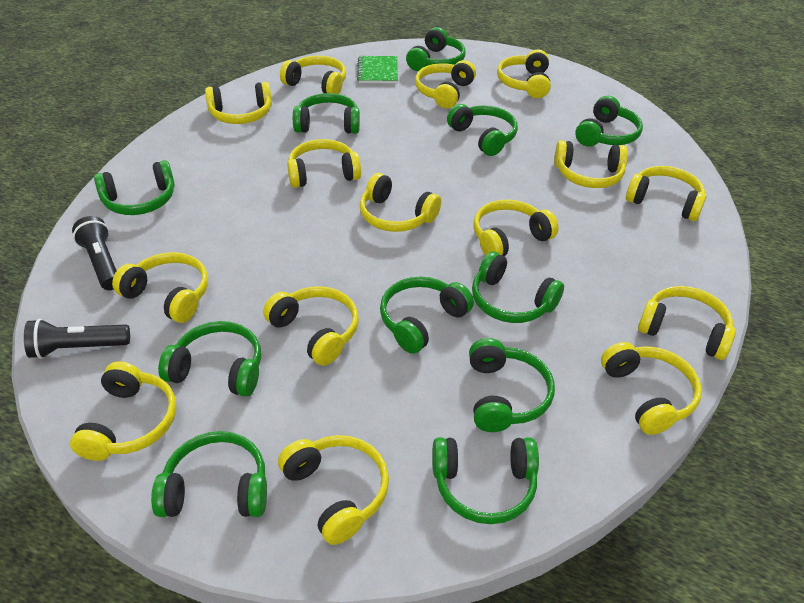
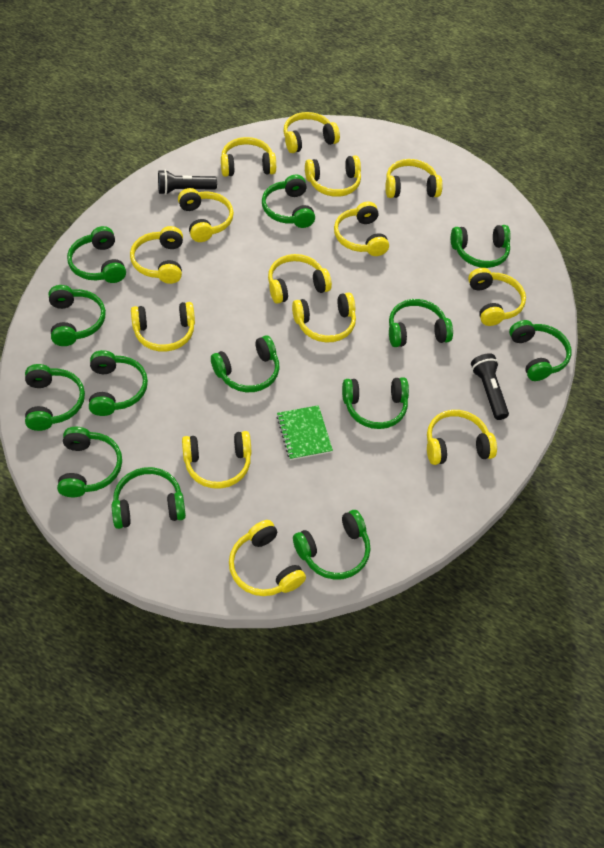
green headphones: 11 -> 13
yellow headphones: 15 -> 14

